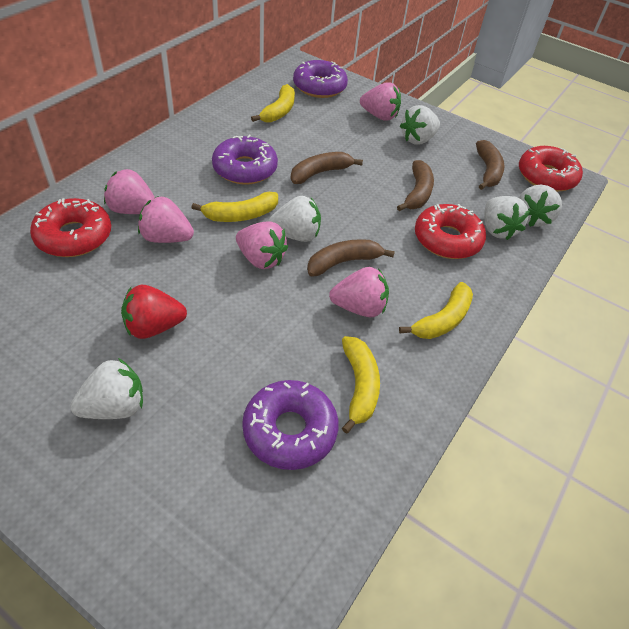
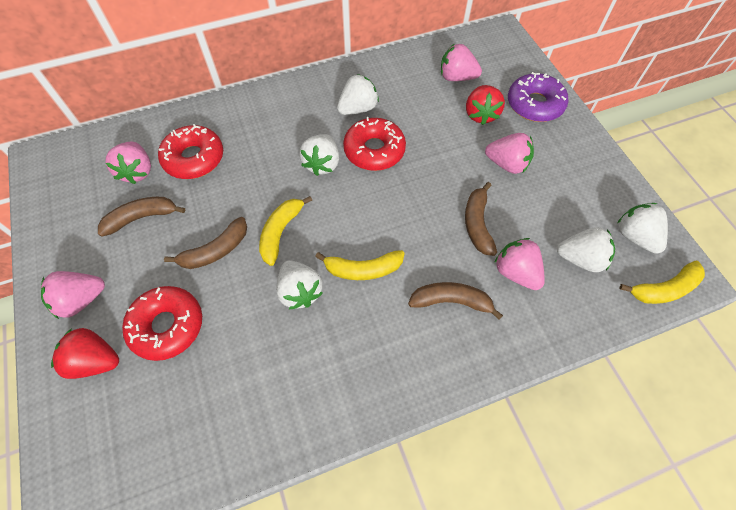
purple donut: 3 -> 1
red strawberry: 1 -> 2
yellow banana: 4 -> 3

